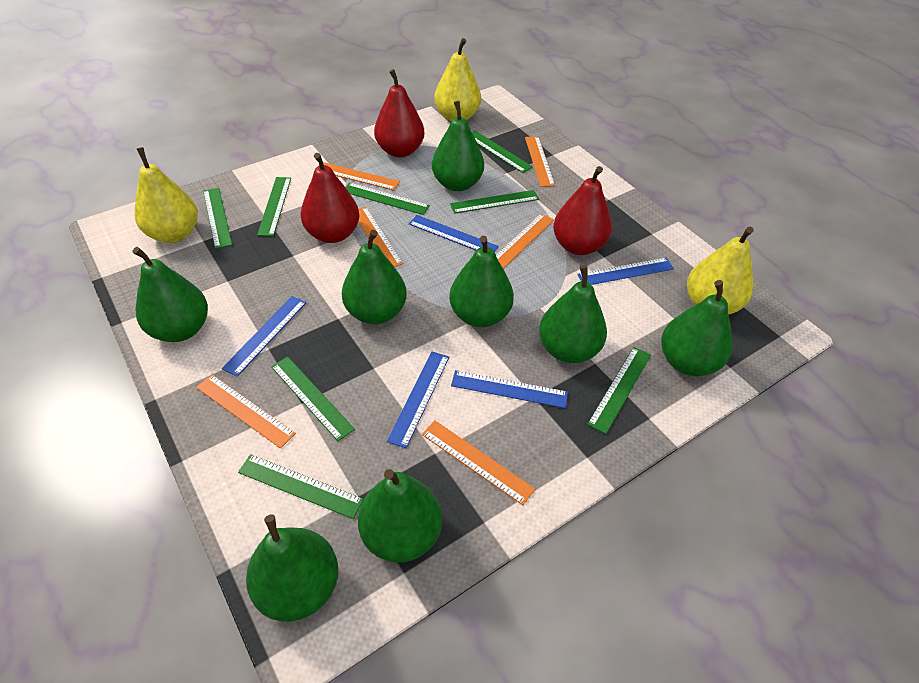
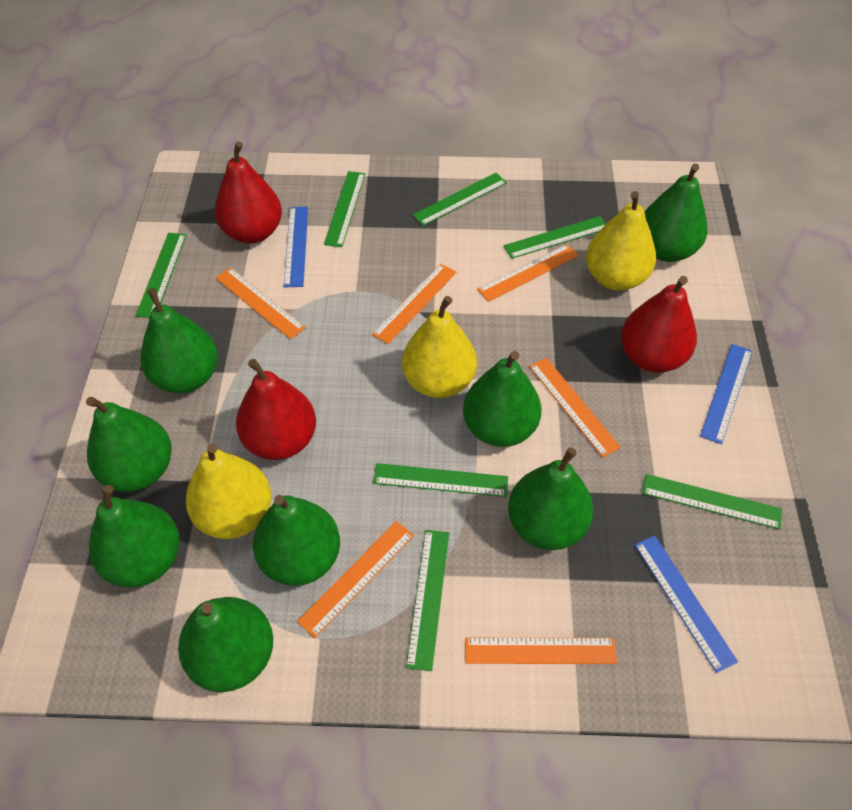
blue ruler: 5 -> 3
green ruler: 8 -> 7

